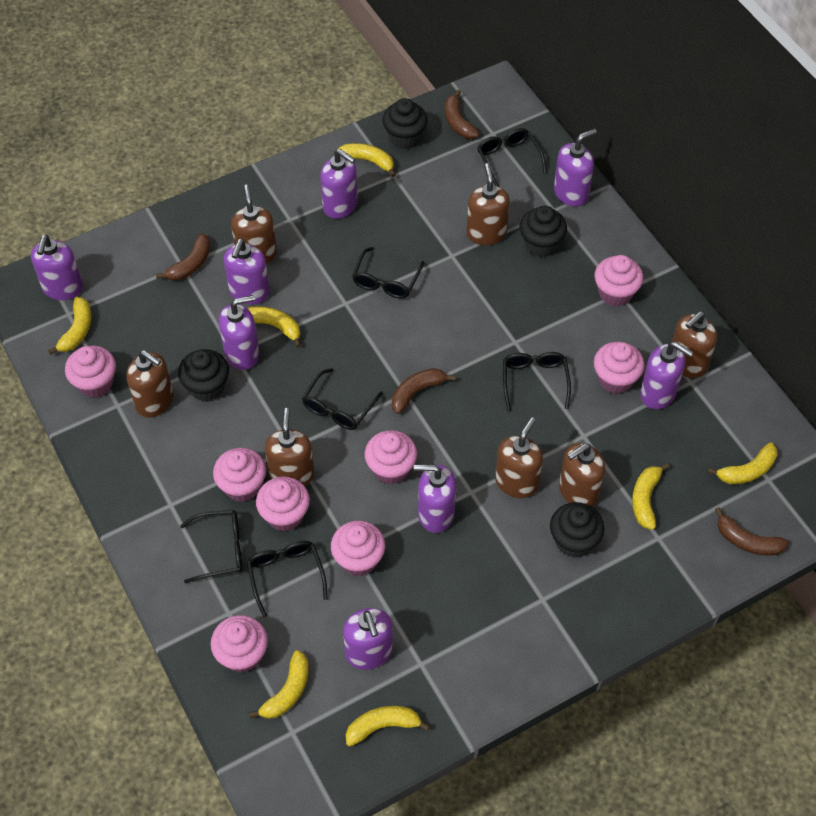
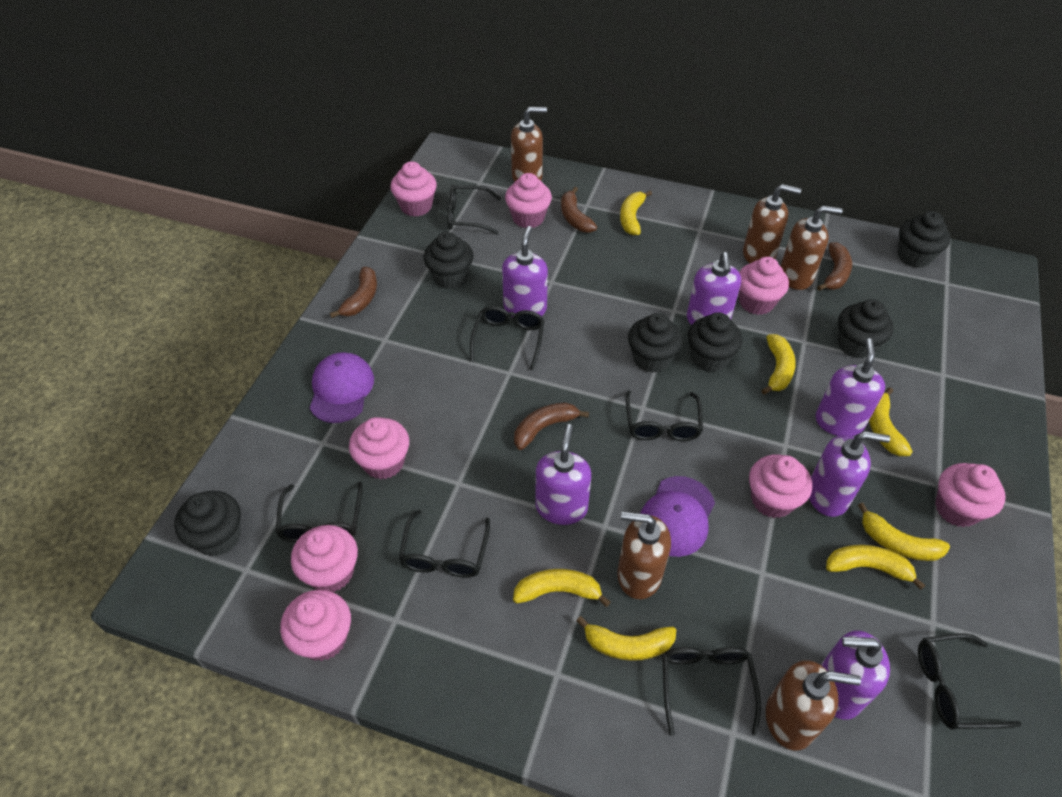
black cupcake: 4 -> 6
black glasses: 6 -> 7
brown soap dispenser: 7 -> 5
purple cap: 0 -> 2
purple soap dispenser: 8 -> 6

